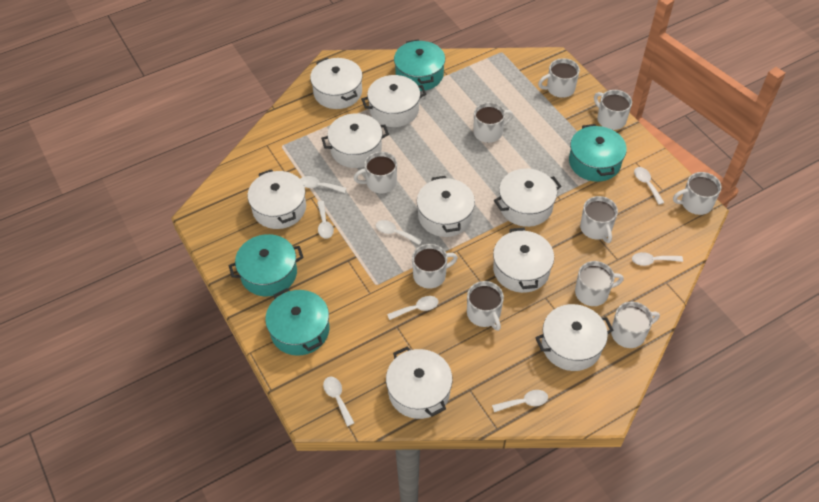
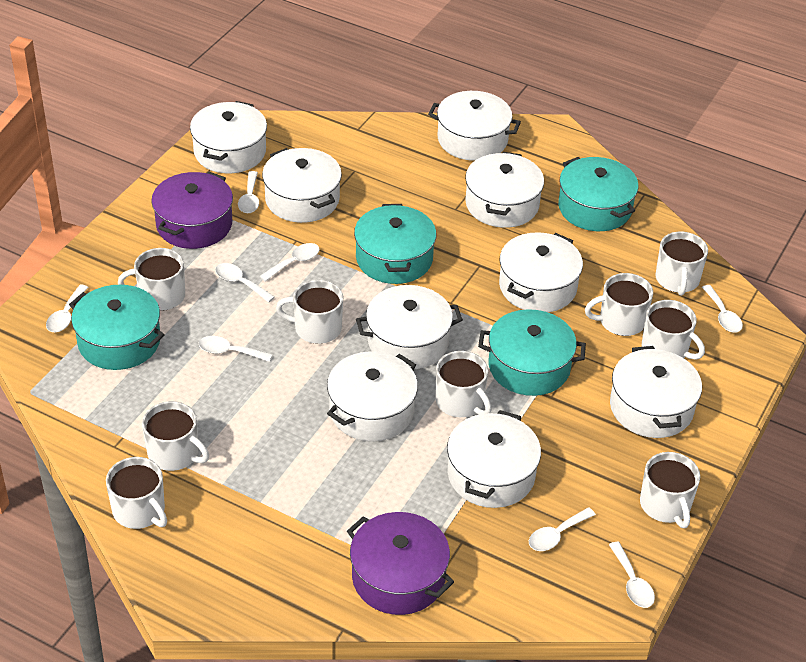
purple pot: 0 -> 2
white mug: 10 -> 9

